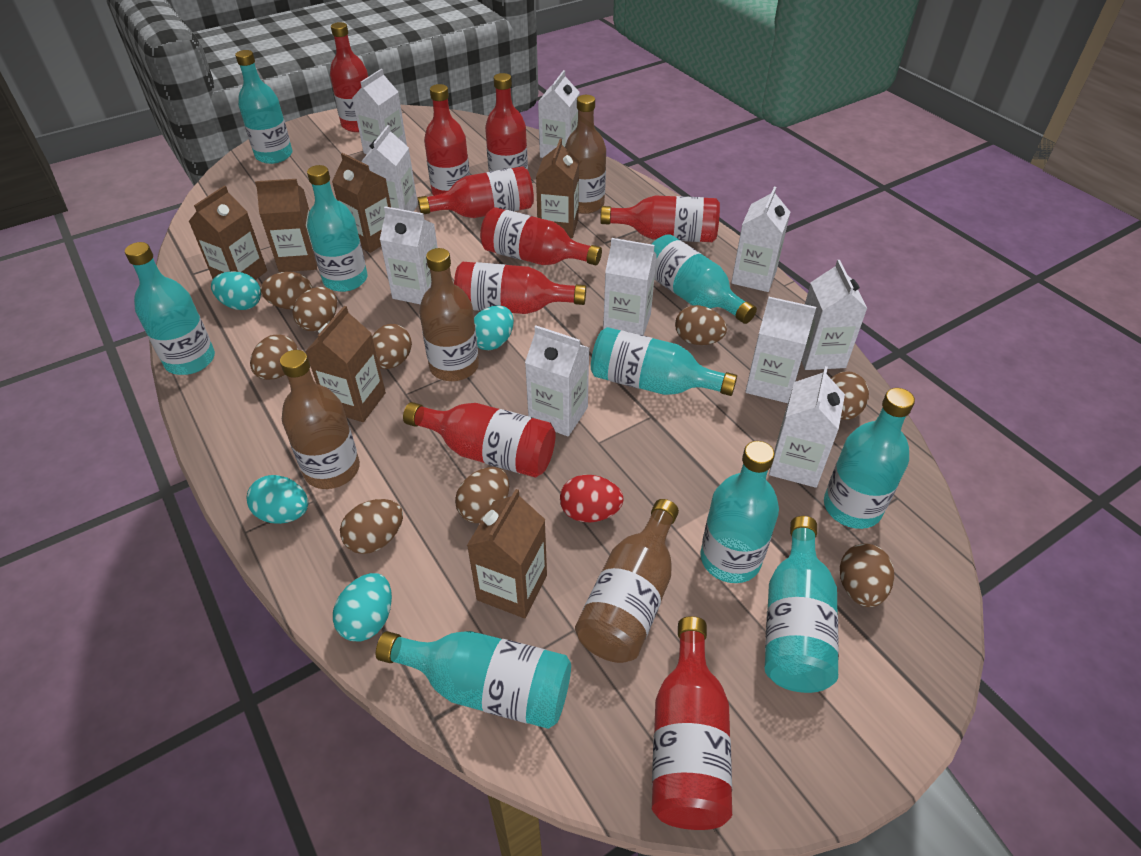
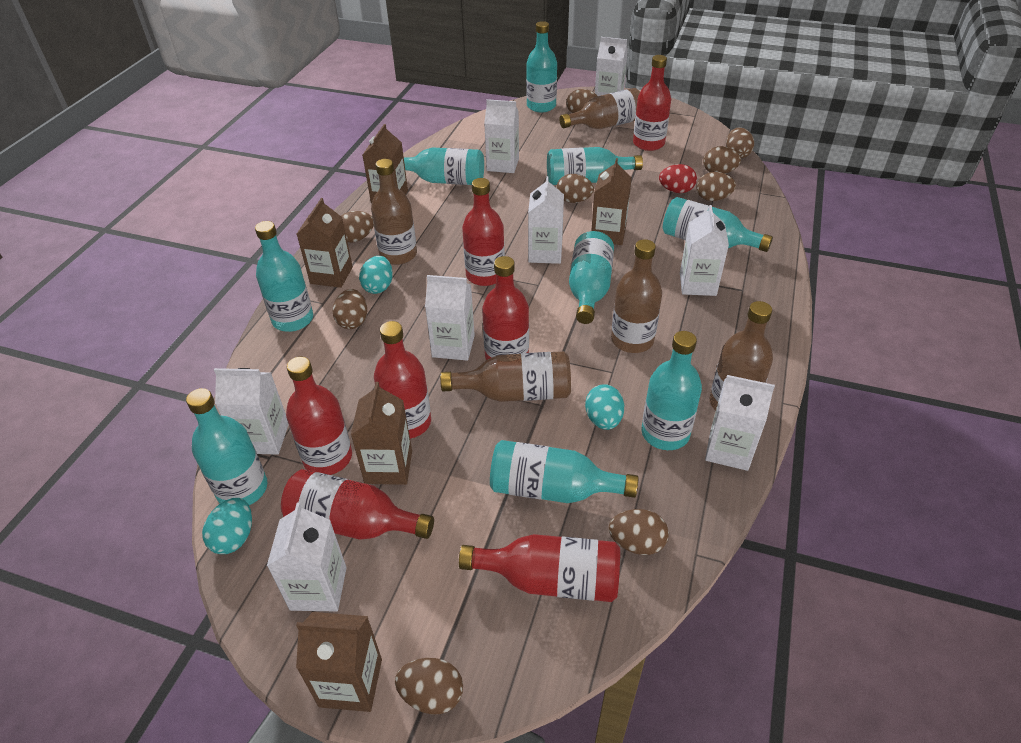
brown bottle: 4 -> 5
brown carton: 6 -> 5
red bottle: 9 -> 7
turquoise egg: 4 -> 3
white carton: 10 -> 8

